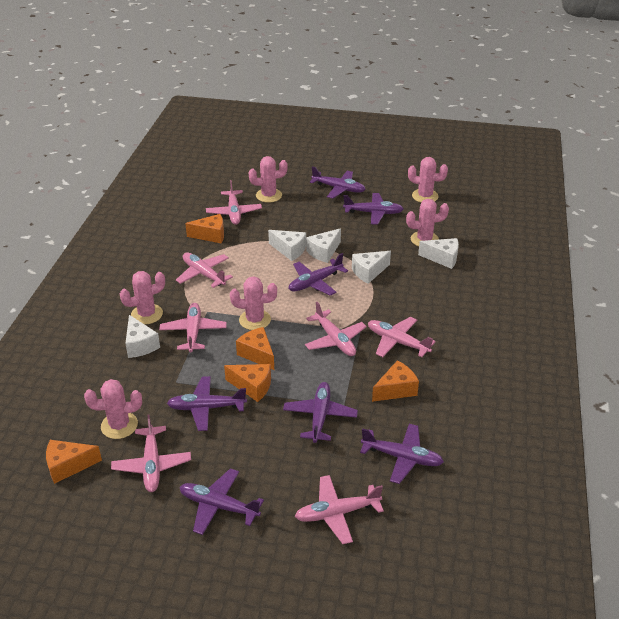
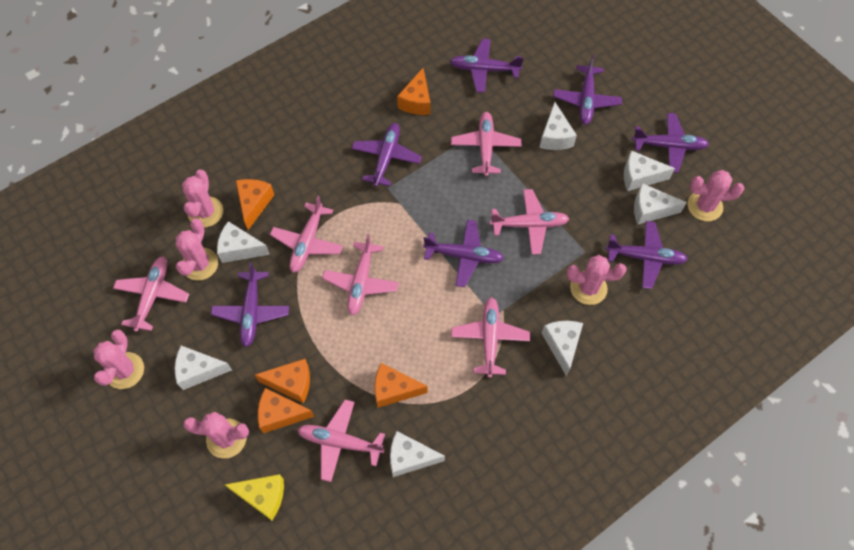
white cheese: 5 -> 7
yellow cheese: 0 -> 1

